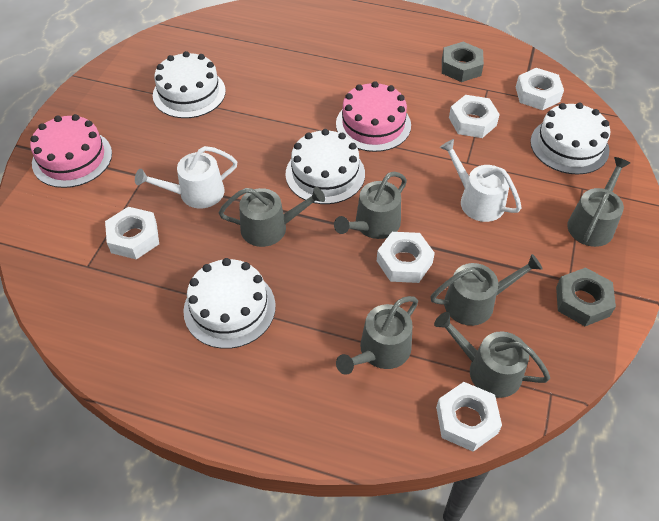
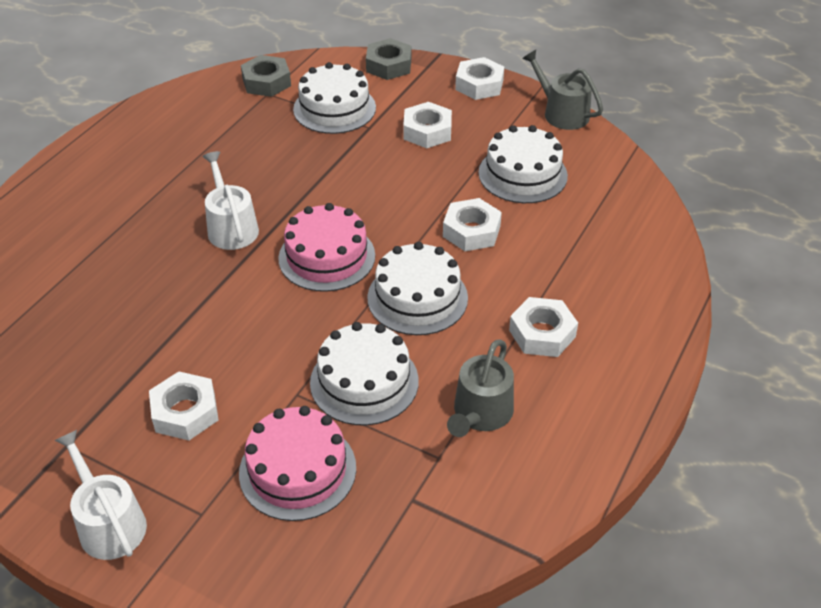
grey watering can: 6 -> 2

